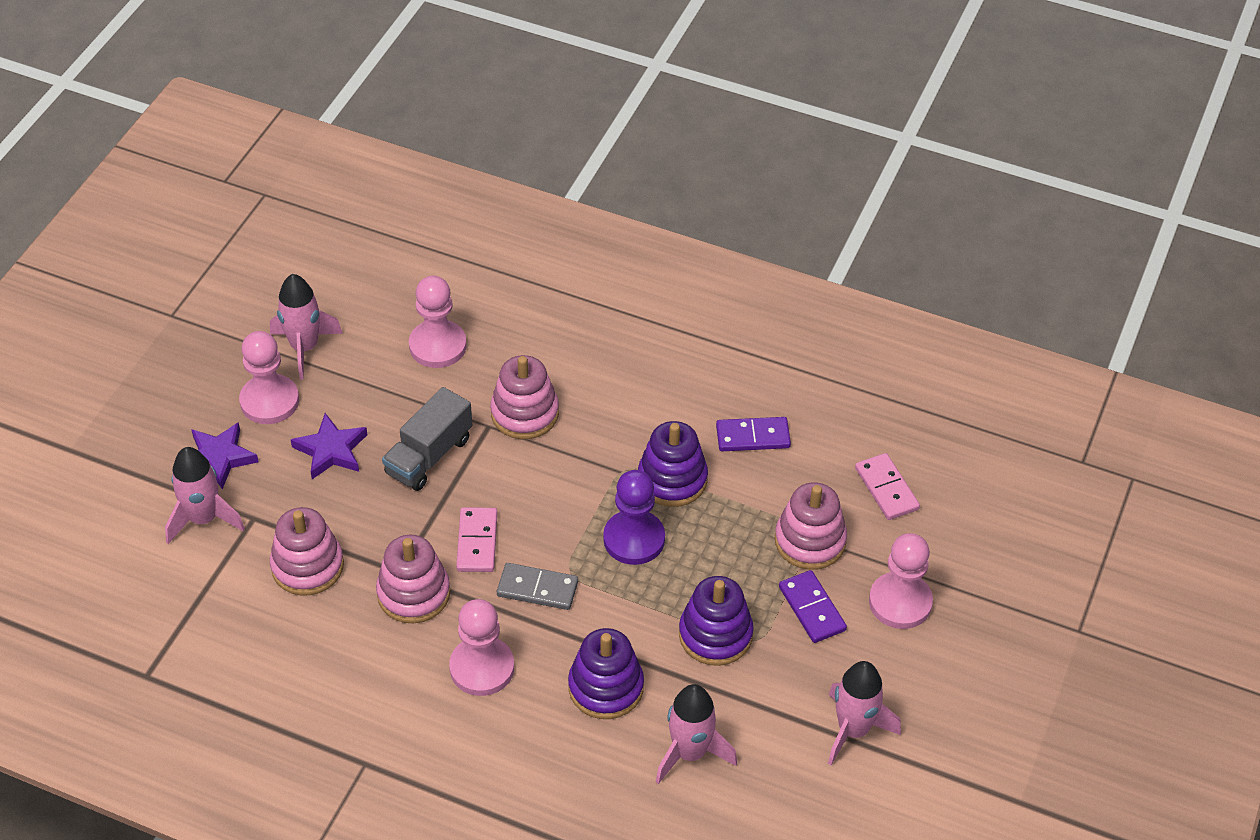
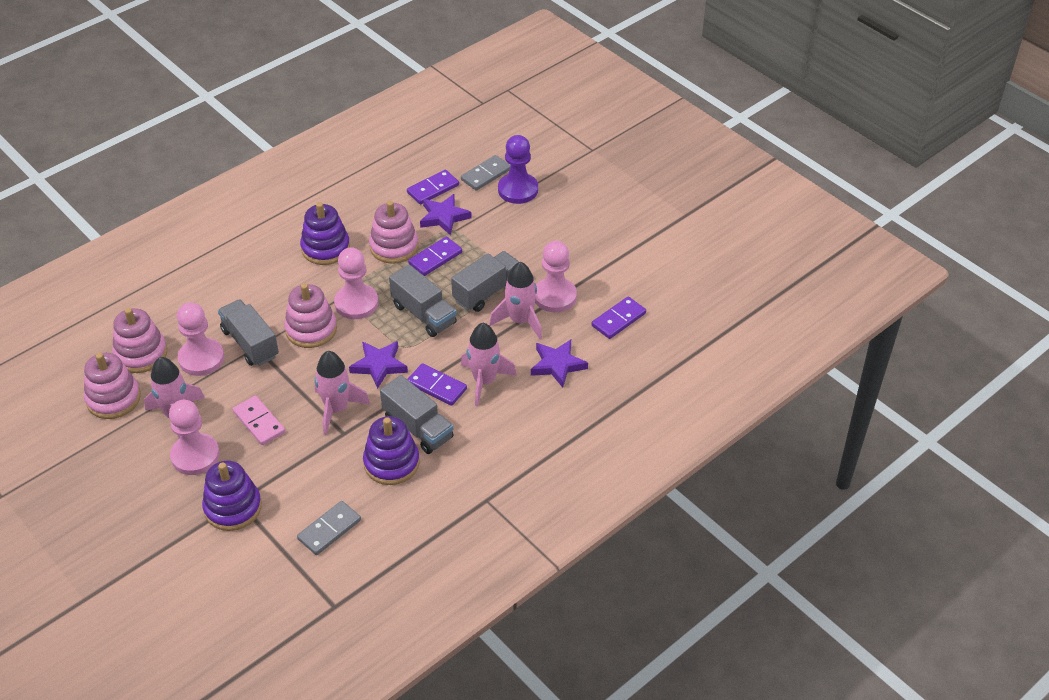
grey domino: 1 -> 2
grey truck: 1 -> 4
pink domino: 2 -> 1
purple domino: 2 -> 4
purple star: 2 -> 3

